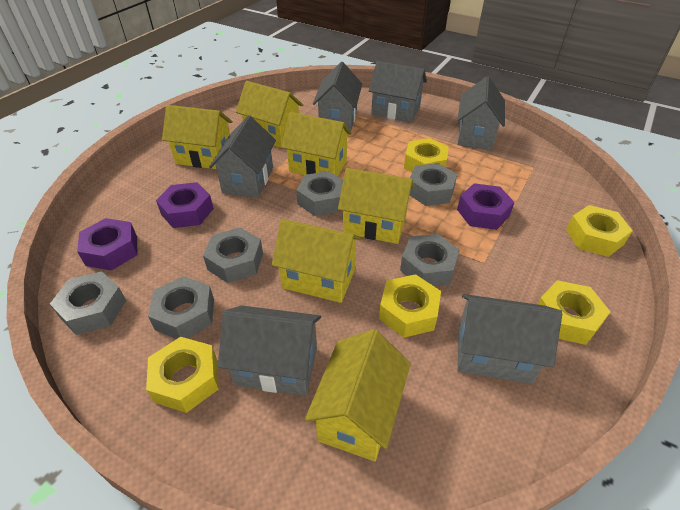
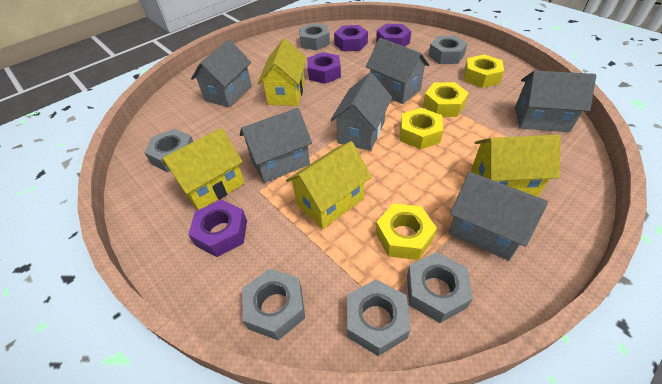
purple nut: 3 -> 4
yellow house: 6 -> 4
yellow nut: 5 -> 4

